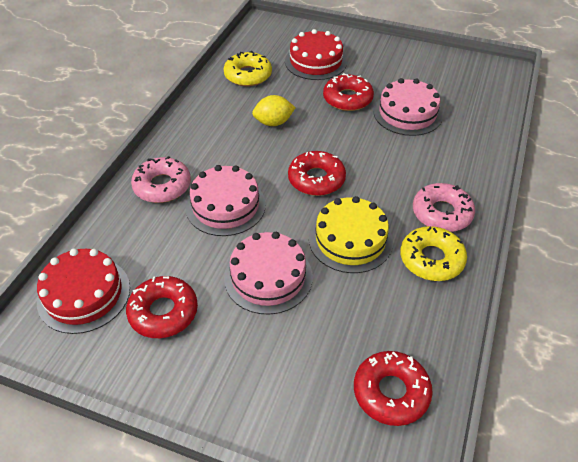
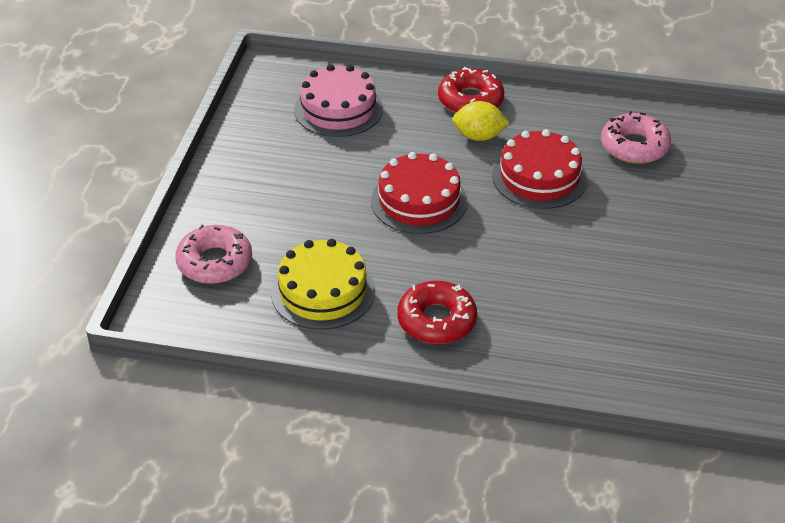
pink cake: 3 -> 1
red donut: 4 -> 2
yellow donut: 2 -> 0

